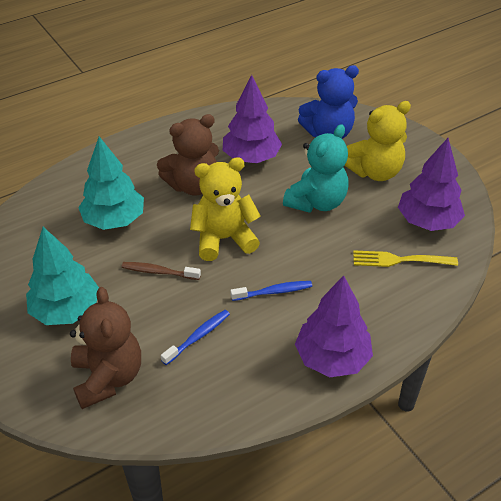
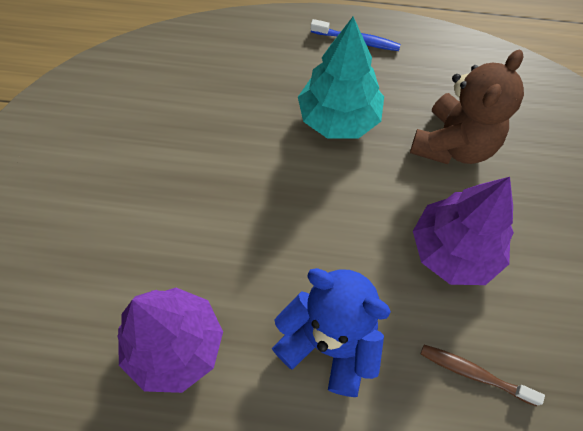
blue toothbrush: 2 -> 1
brown teddy bear: 2 -> 1
purple tree: 3 -> 2
turquoise teddy bear: 1 -> 0
turquoise tree: 2 -> 1
yellow fork: 1 -> 0
yellow teddy bear: 2 -> 0

